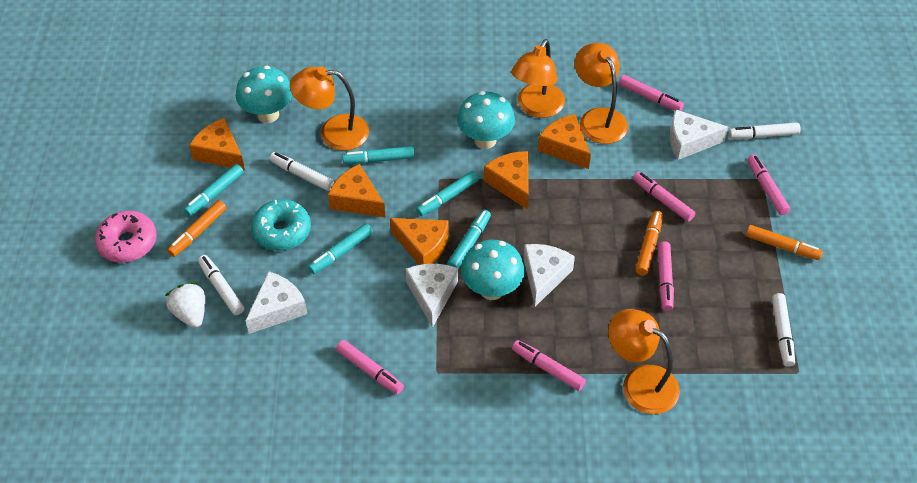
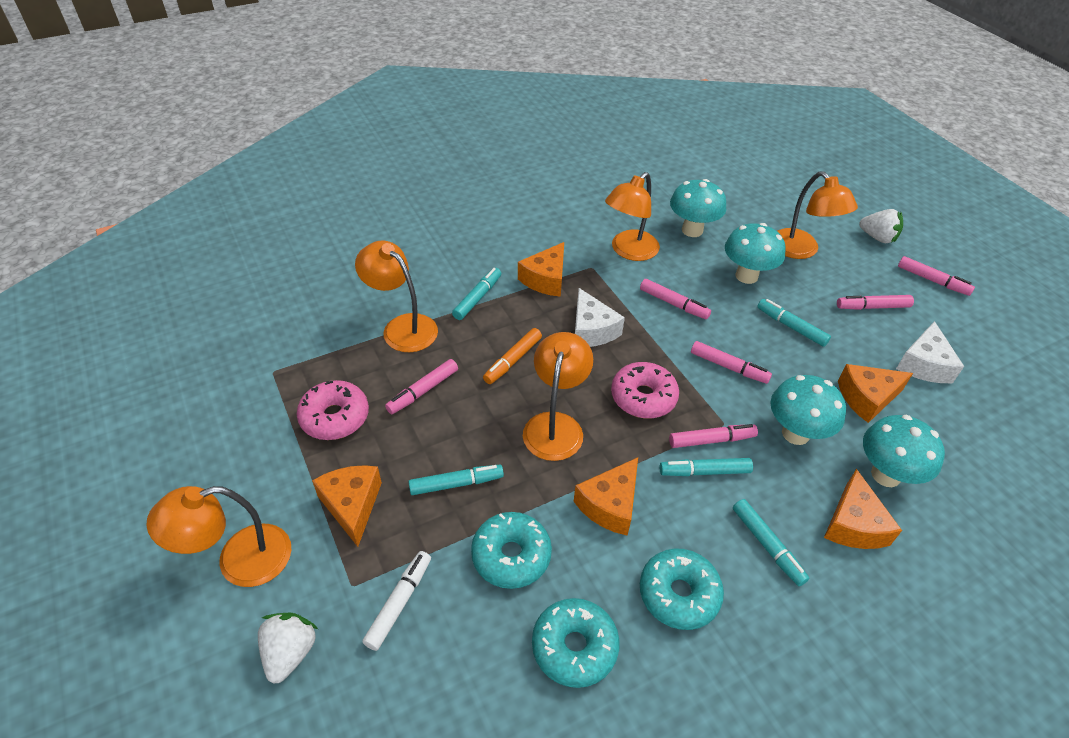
orange lamp: 4 -> 5
orange marker: 3 -> 1
pink donut: 1 -> 2
turquoise donut: 1 -> 3
turquoise mushroom: 3 -> 4
white cheese: 4 -> 2
white marker: 4 -> 1
white strawberry: 1 -> 2

